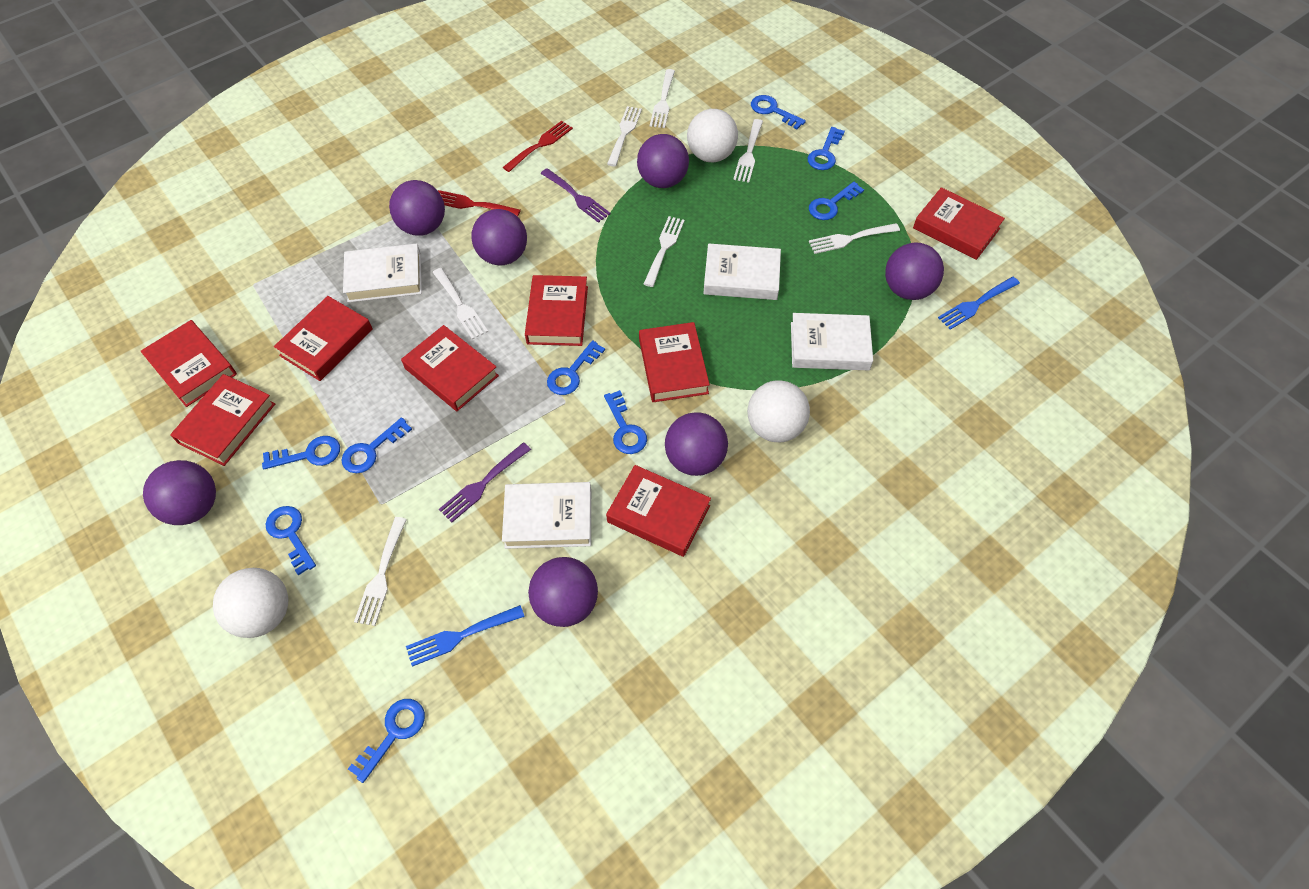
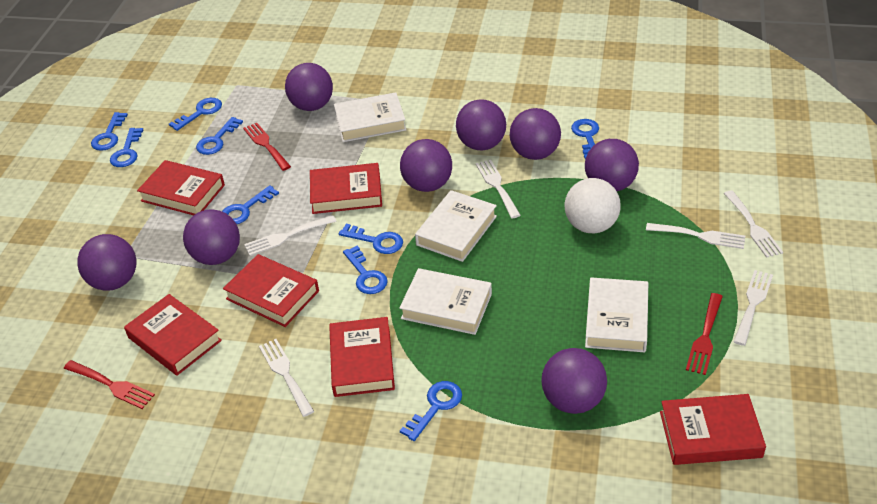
blue fork: 2 -> 0
purple ball: 7 -> 8
purple fork: 2 -> 0
red book: 8 -> 6
red fork: 2 -> 3
white ball: 3 -> 1
white fork: 7 -> 6

